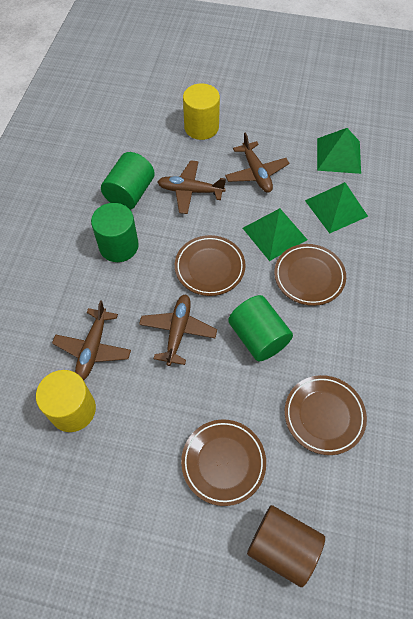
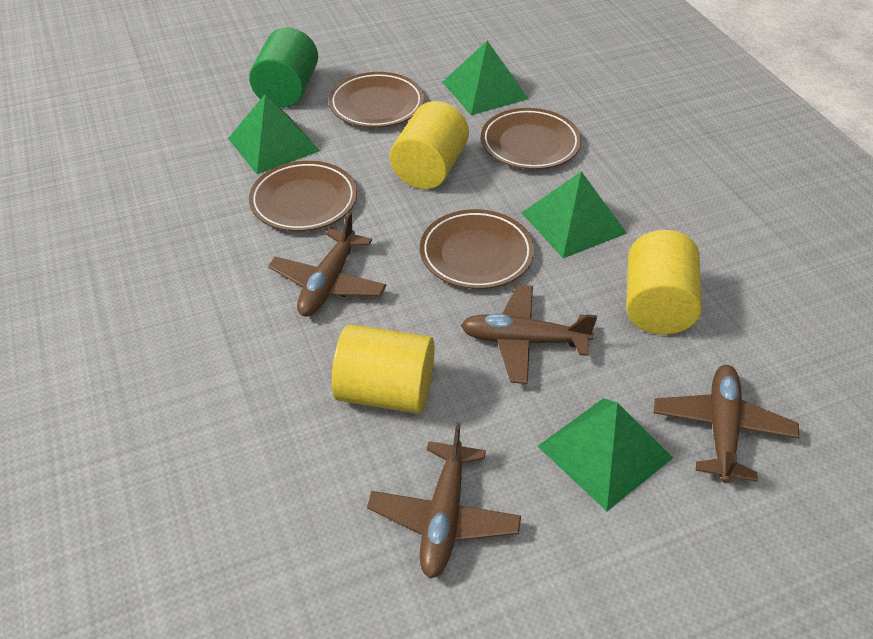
brown cylinder: 1 -> 0
green cylinder: 3 -> 1
green pyramid: 3 -> 4
yellow cylinder: 2 -> 3

